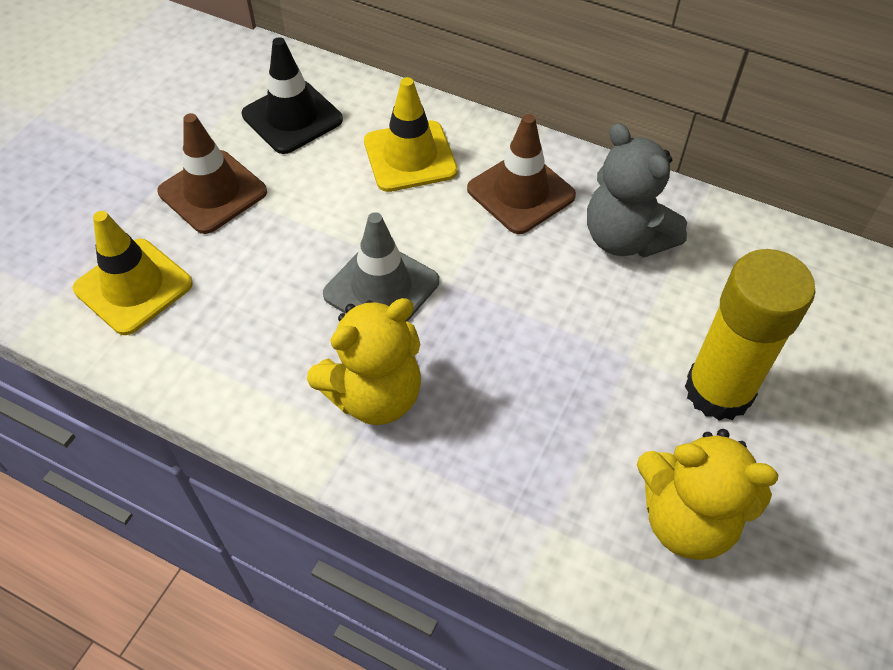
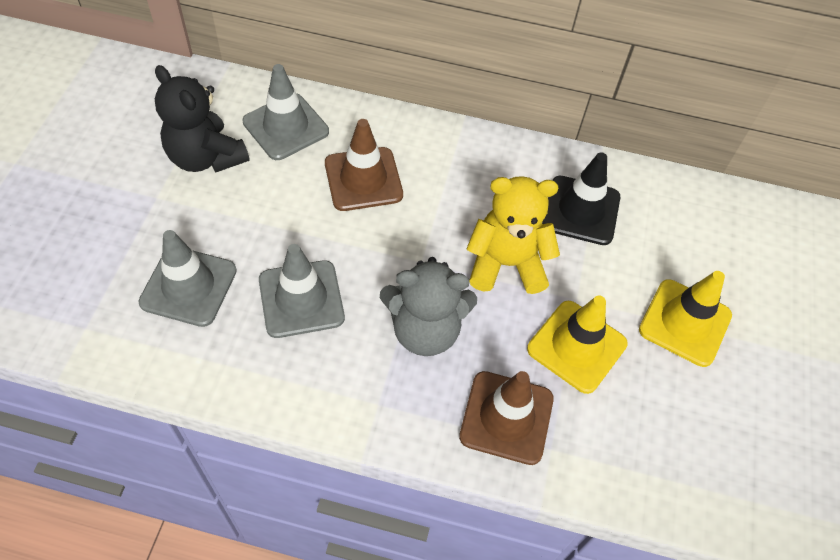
black teddy bear: 0 -> 1
grey traffic cone: 1 -> 3
yellow glue stick: 1 -> 0
yellow teddy bear: 2 -> 1

